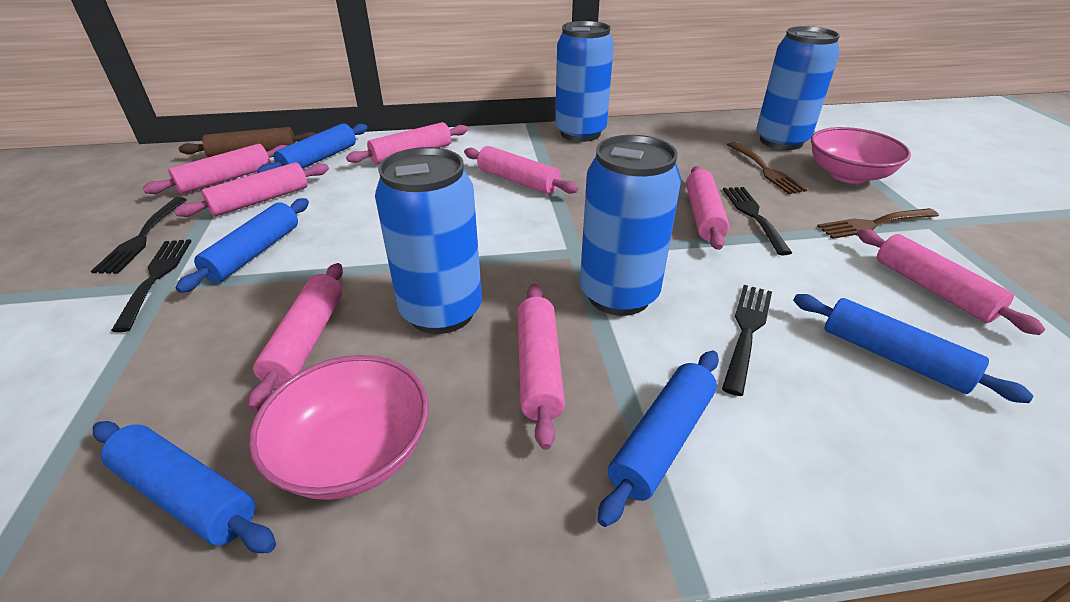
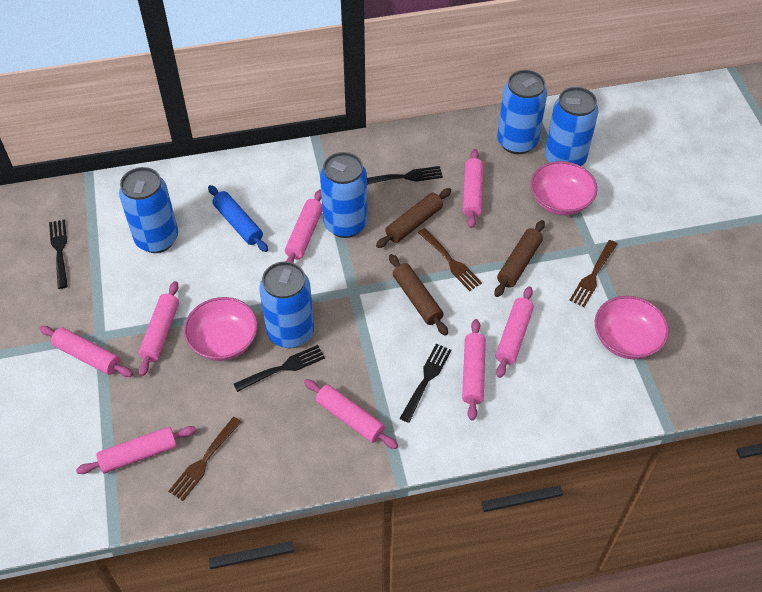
blue can: 4 -> 5
blue rolling pin: 5 -> 1
brown fork: 2 -> 3
brown rolling pin: 1 -> 3
pink bowl: 2 -> 3

